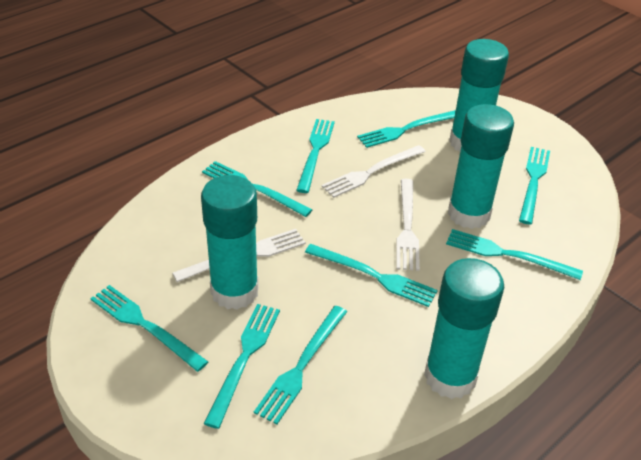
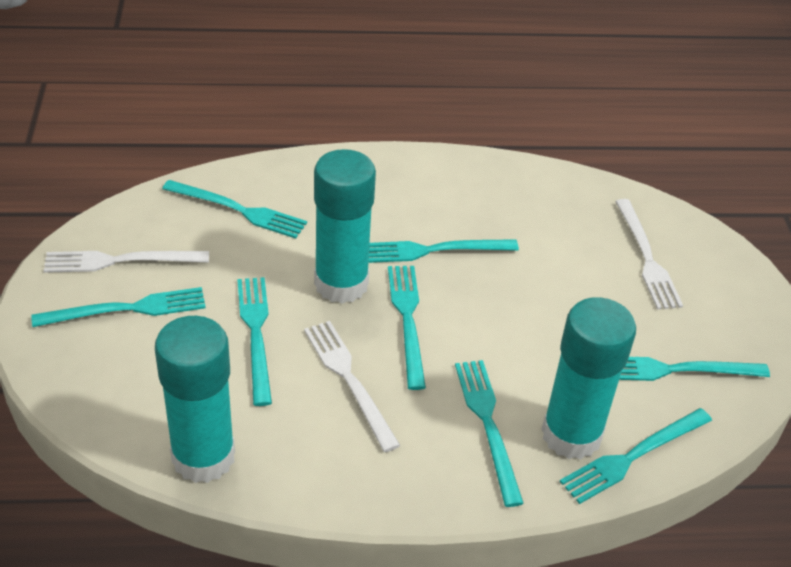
turquoise fork: 9 -> 8
turquoise glue stick: 4 -> 3

